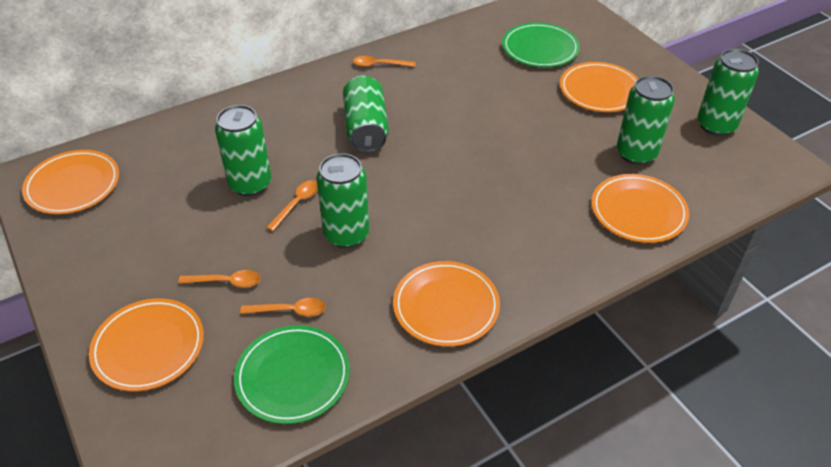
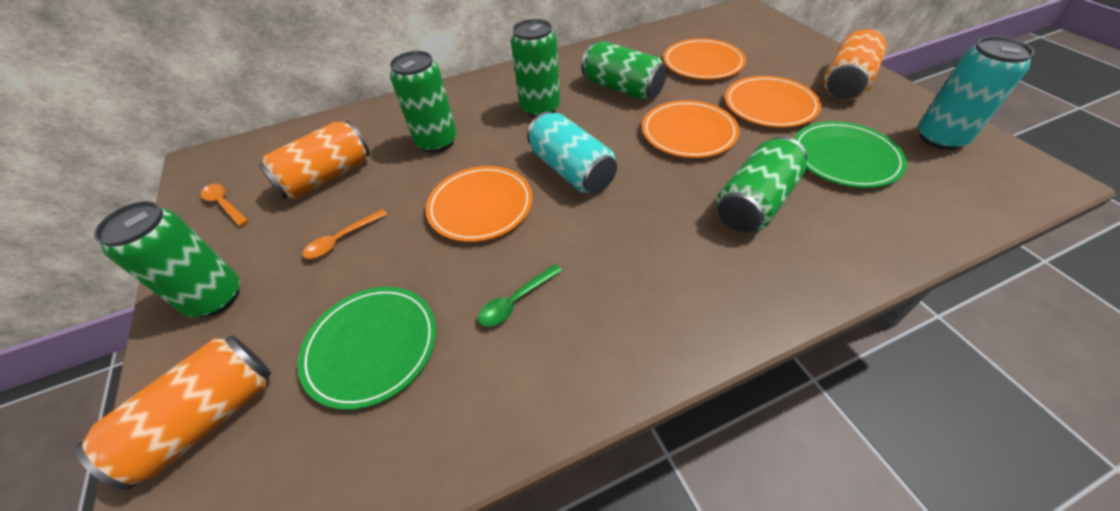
green spoon: 0 -> 1
orange can: 0 -> 3
orange plate: 5 -> 4
orange spoon: 4 -> 2
turquoise can: 0 -> 2

